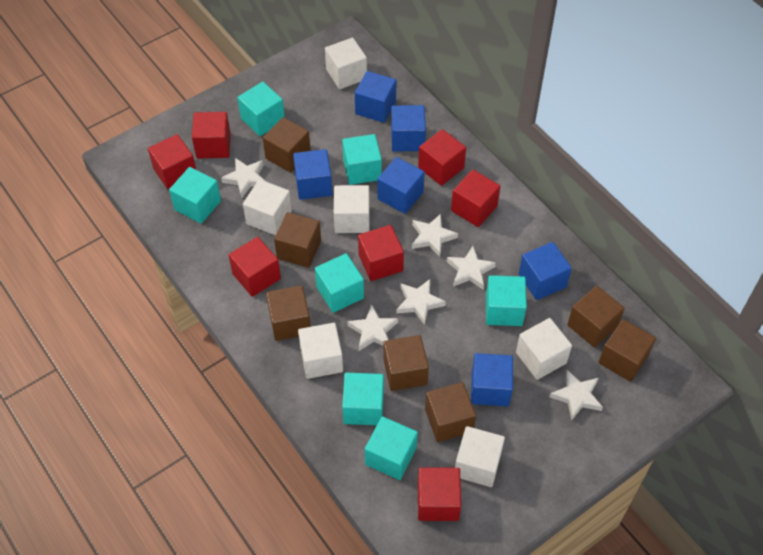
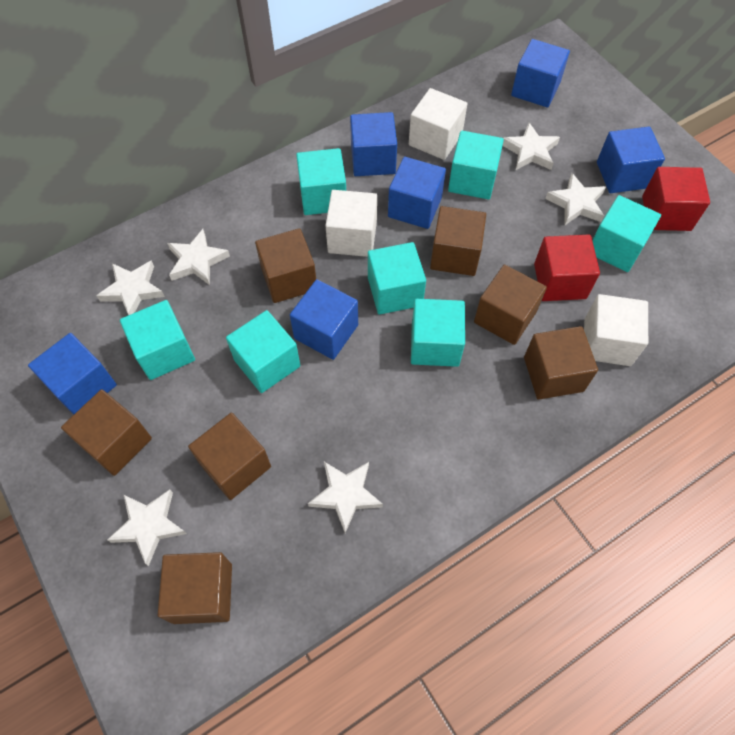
red cube: 7 -> 2
white cube: 6 -> 3

